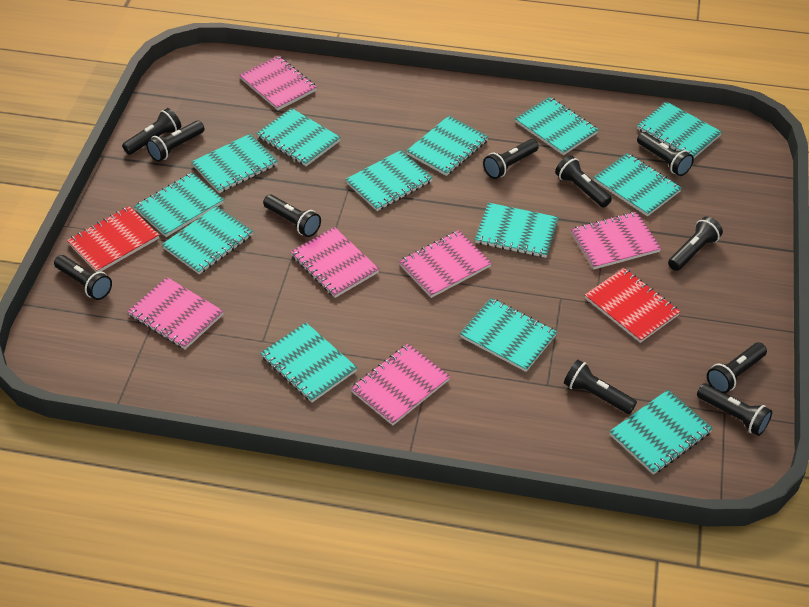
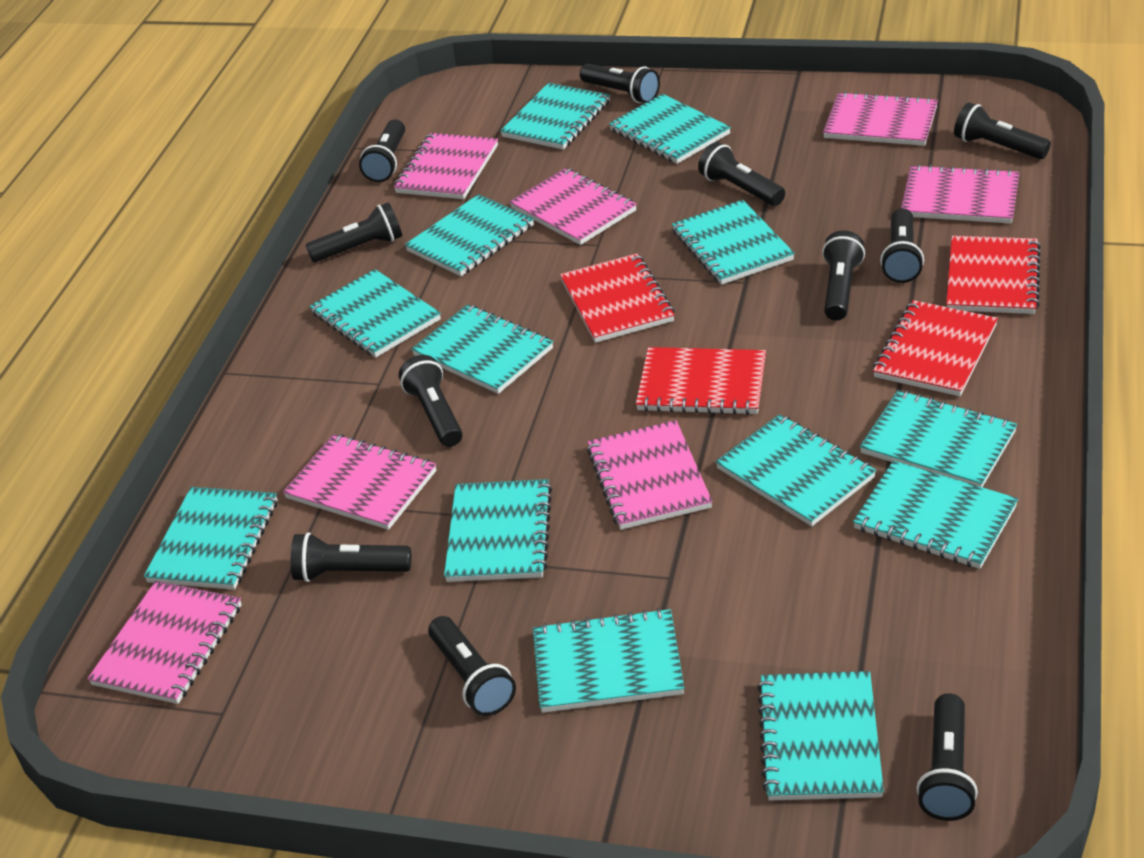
pink notebook: 6 -> 7
red notebook: 2 -> 4

